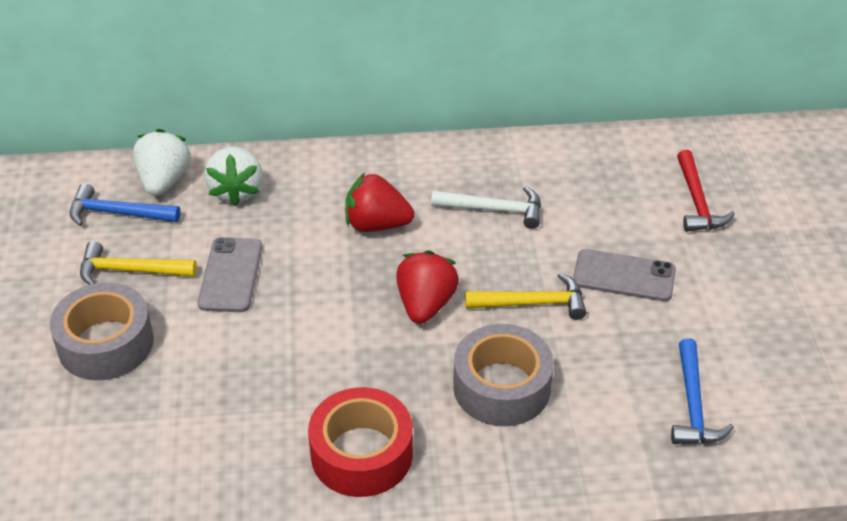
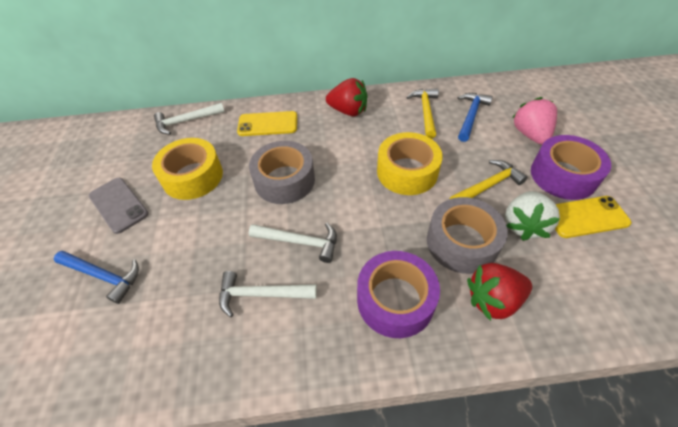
grey phone: 2 -> 1
pink strawberry: 0 -> 1
purple tape: 0 -> 2
red hammer: 1 -> 0
red tape: 1 -> 0
white hammer: 1 -> 3
white strawberry: 2 -> 1
yellow phone: 0 -> 2
yellow tape: 0 -> 2

